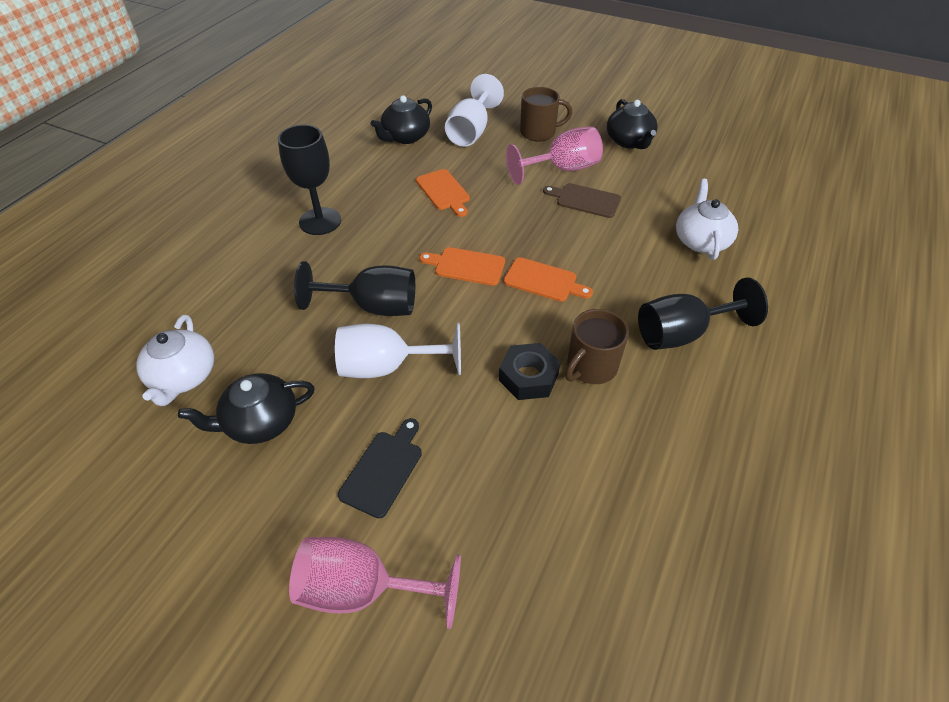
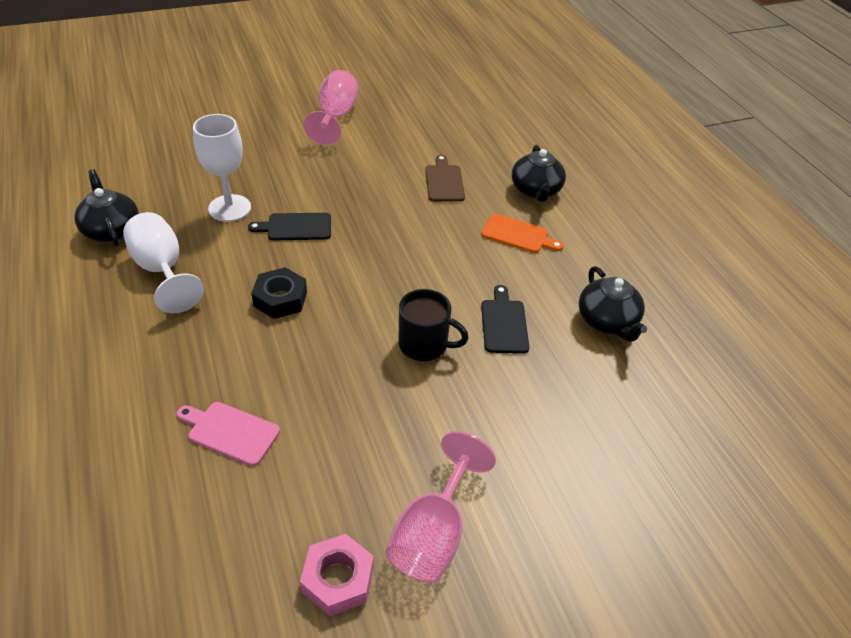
black cutting board: 1 -> 2
black goblet: 3 -> 0
black mug: 0 -> 1
brown mug: 2 -> 0
orange cutting board: 3 -> 1
pink cutting board: 0 -> 1
pink nut: 0 -> 1
white teapot: 2 -> 0

